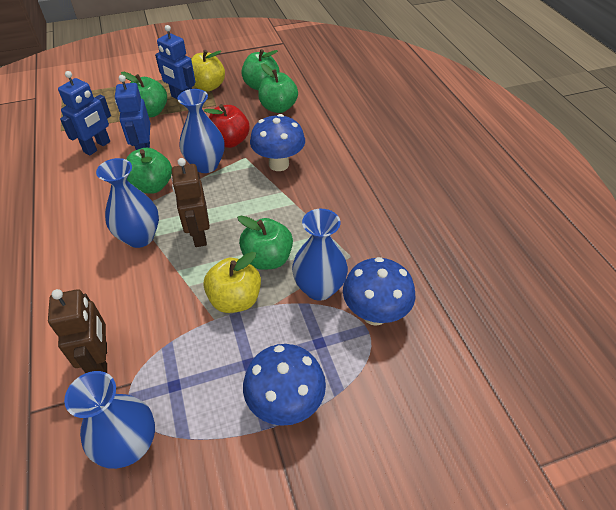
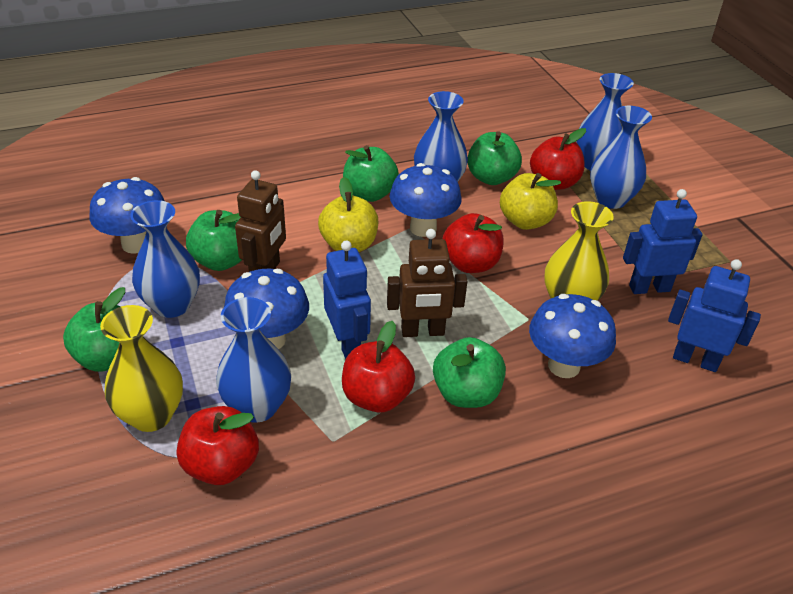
blue mushroom: 3 -> 4
blue vase: 4 -> 5
red apple: 1 -> 4
yellow vase: 0 -> 2

